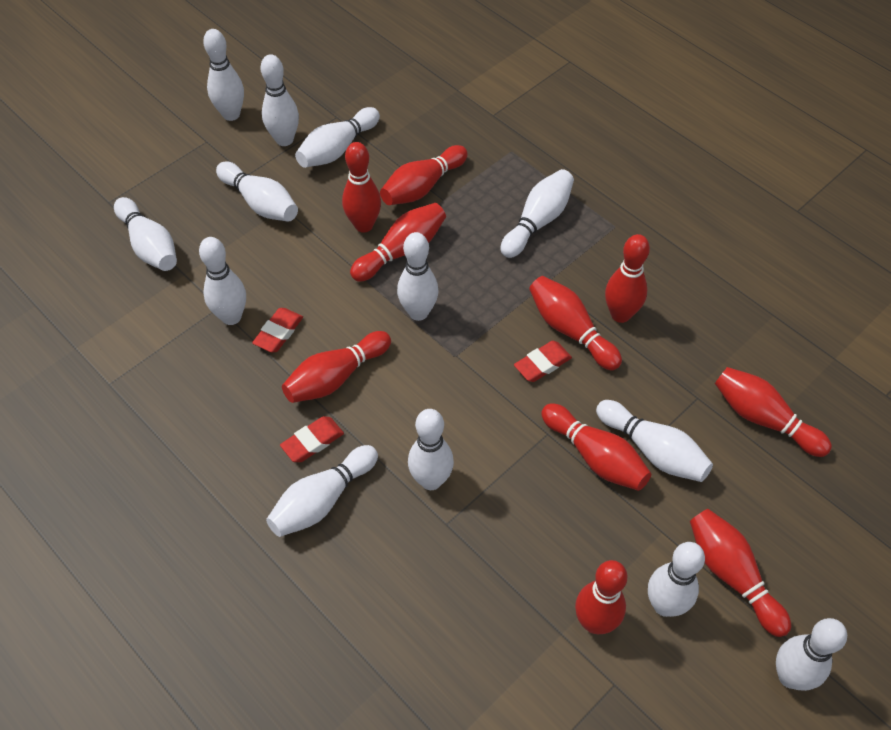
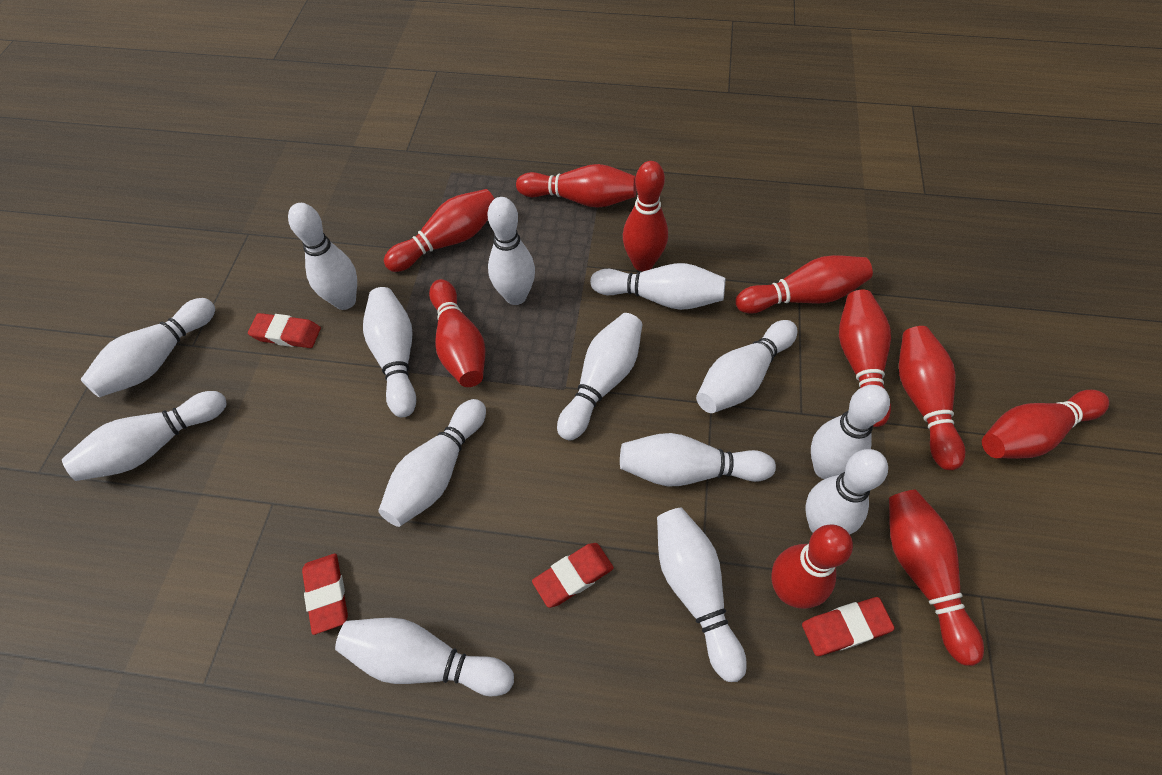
red eraser: 3 -> 4
white bowling pin: 13 -> 14

